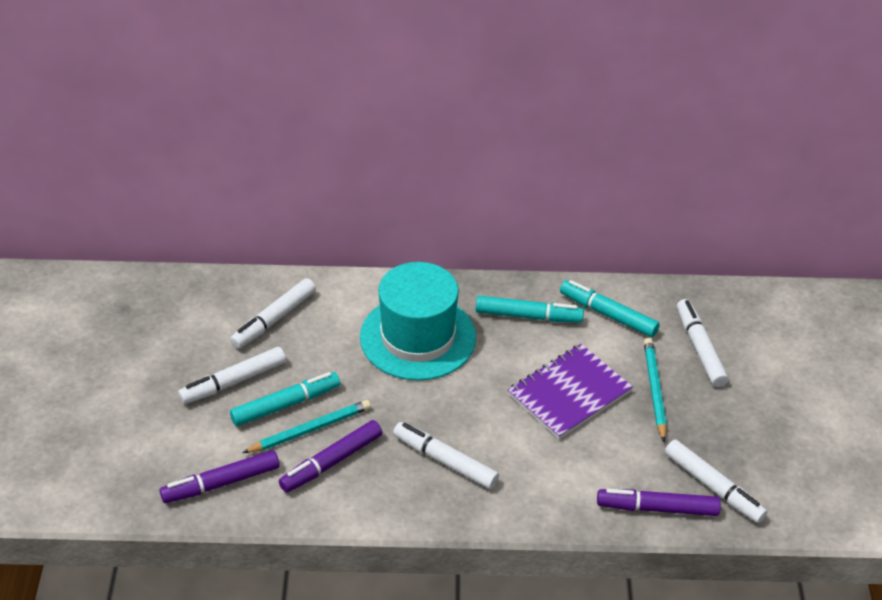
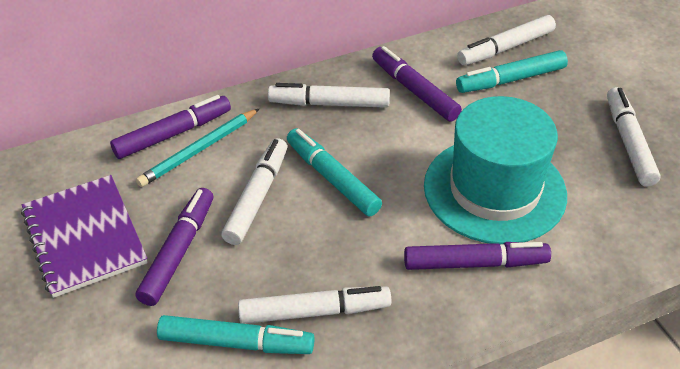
purple marker: 3 -> 4
turquoise pencil: 2 -> 1

